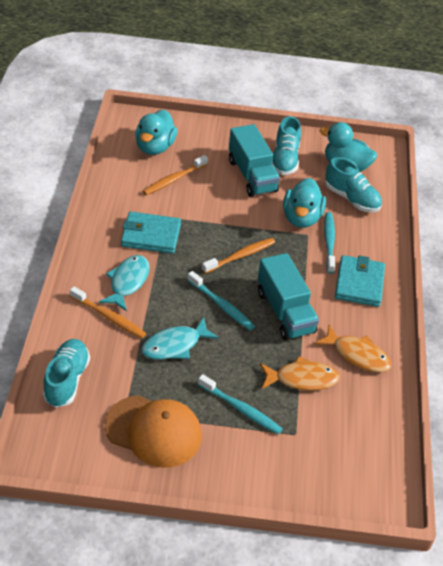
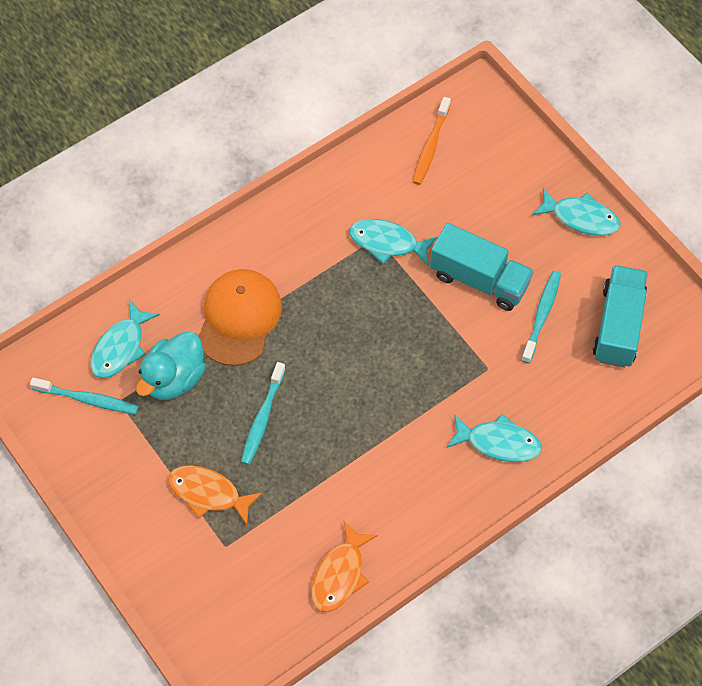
orange toothbrush: 3 -> 1
turquoise duck: 3 -> 1
turquoise fish: 2 -> 4
turquoise shoe: 3 -> 0
turquoise wallet: 2 -> 0

